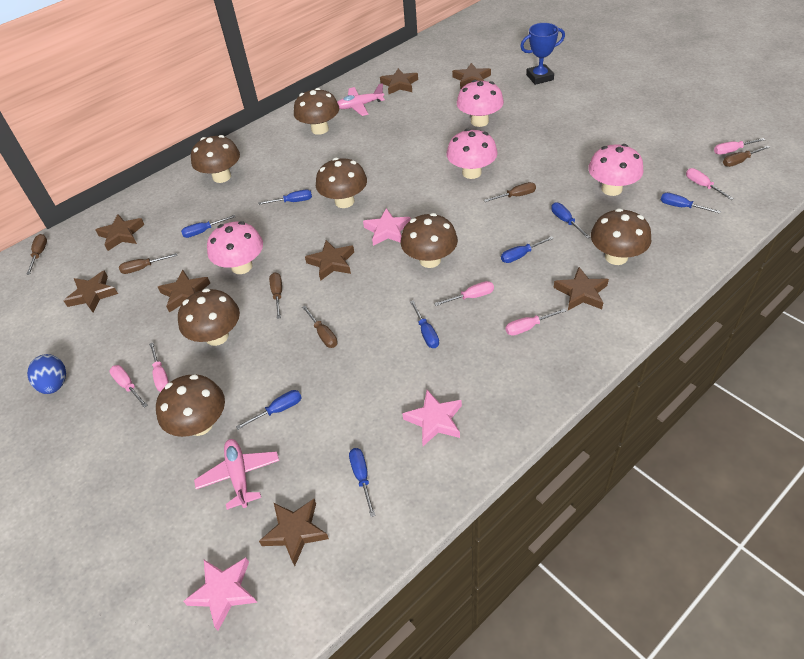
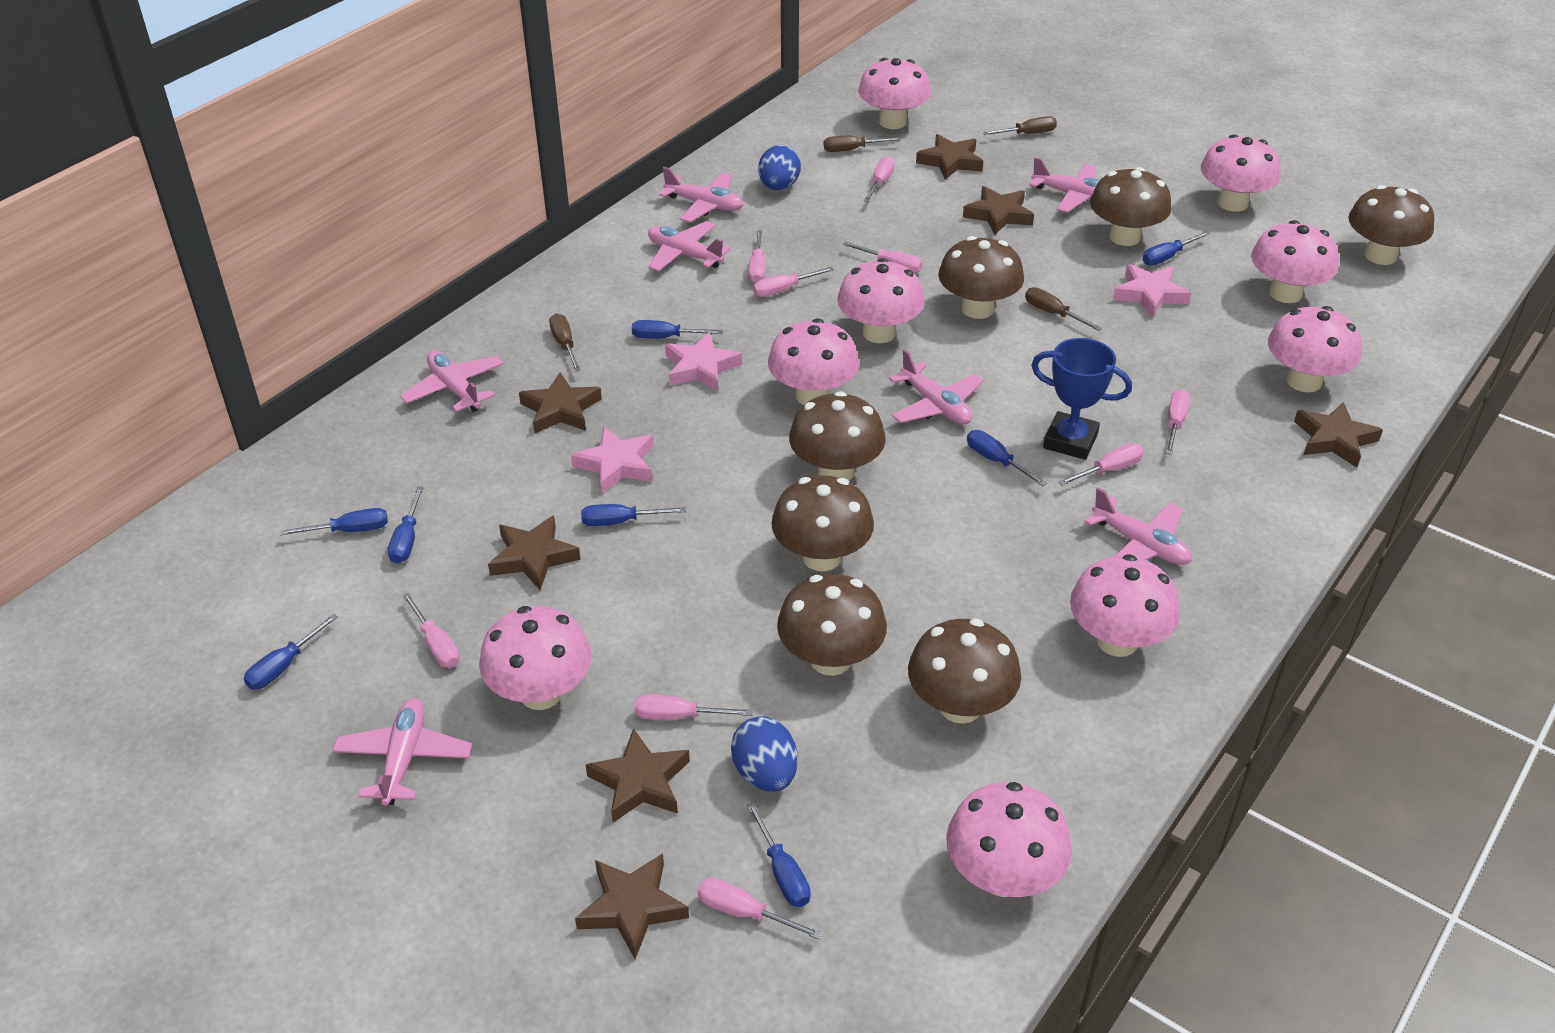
blue egg: 1 -> 2
brown screwdriver: 6 -> 4
brown star: 8 -> 7
pink mushroom: 4 -> 9
pink plane: 2 -> 7
pink screwdriver: 6 -> 9

